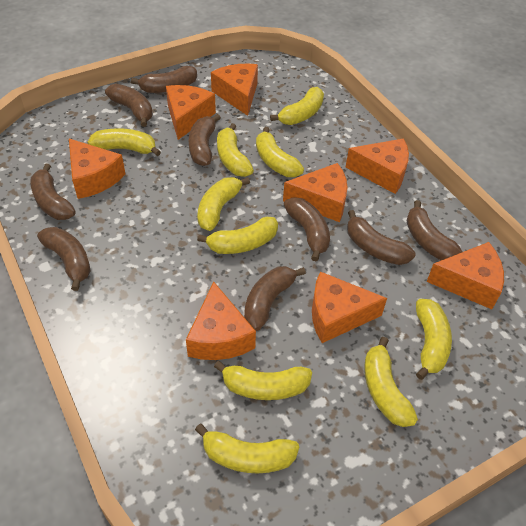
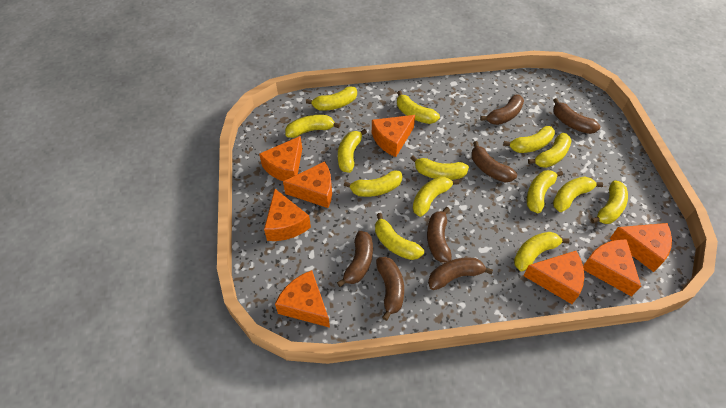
brown banana: 9 -> 7
yellow banana: 10 -> 14

